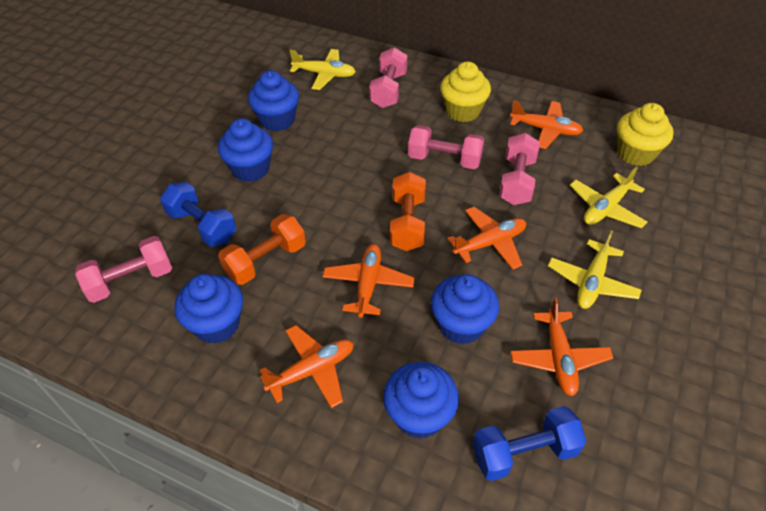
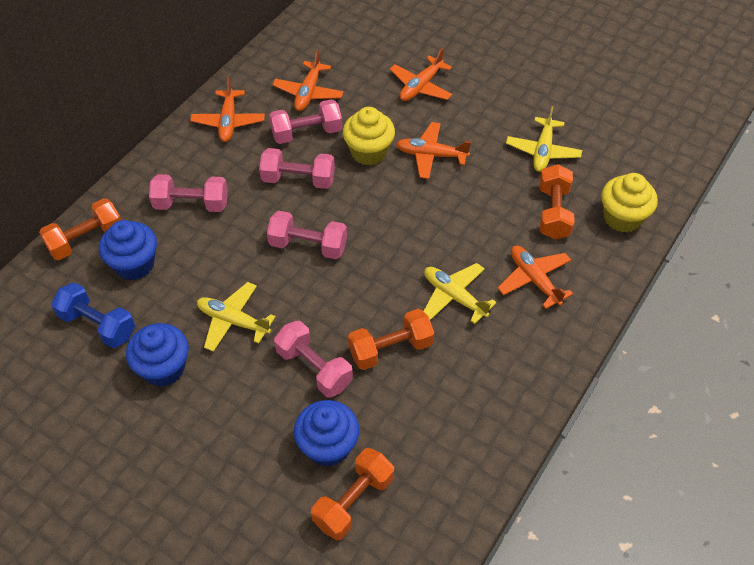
blue cupcake: 5 -> 3
blue dumbbell: 2 -> 1
orange dumbbell: 2 -> 4
pink dumbbell: 4 -> 5

